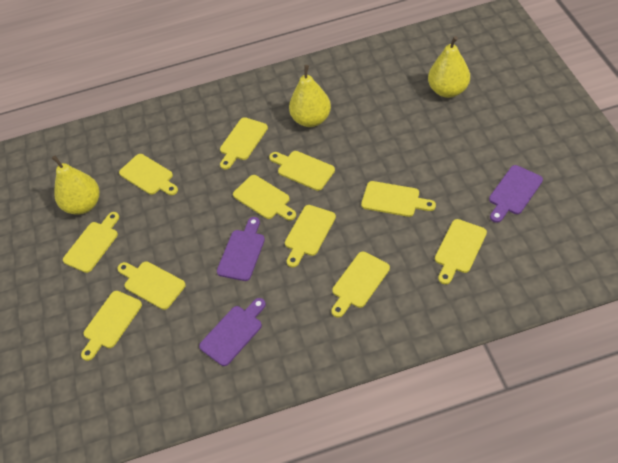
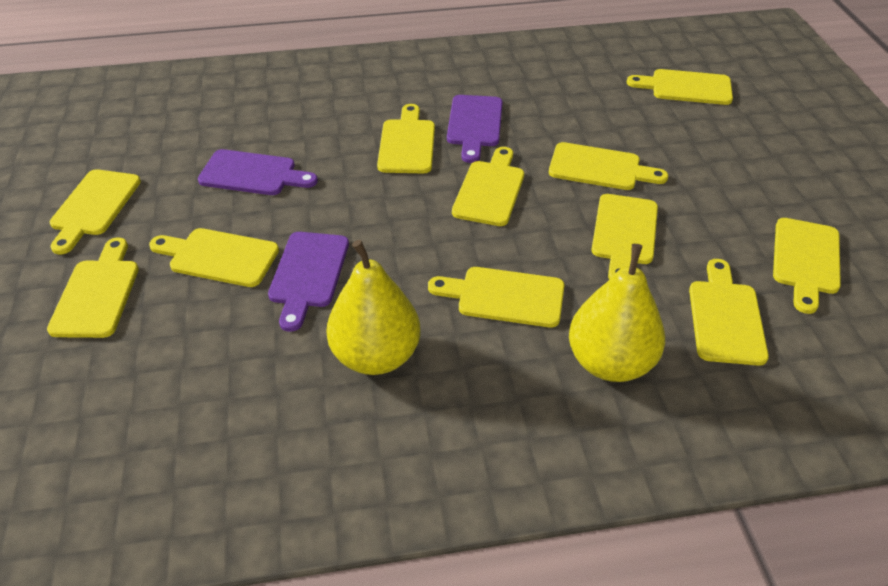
yellow pear: 3 -> 2

